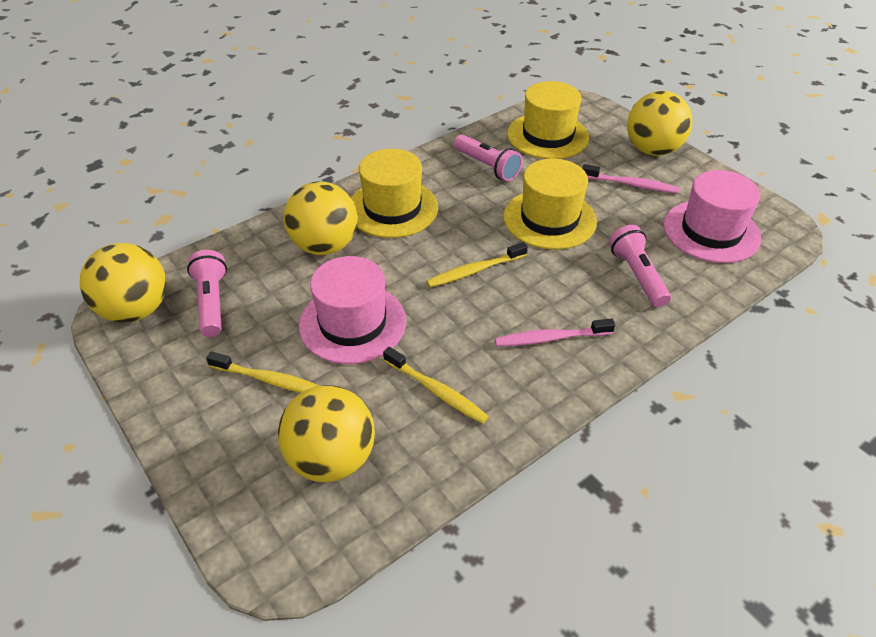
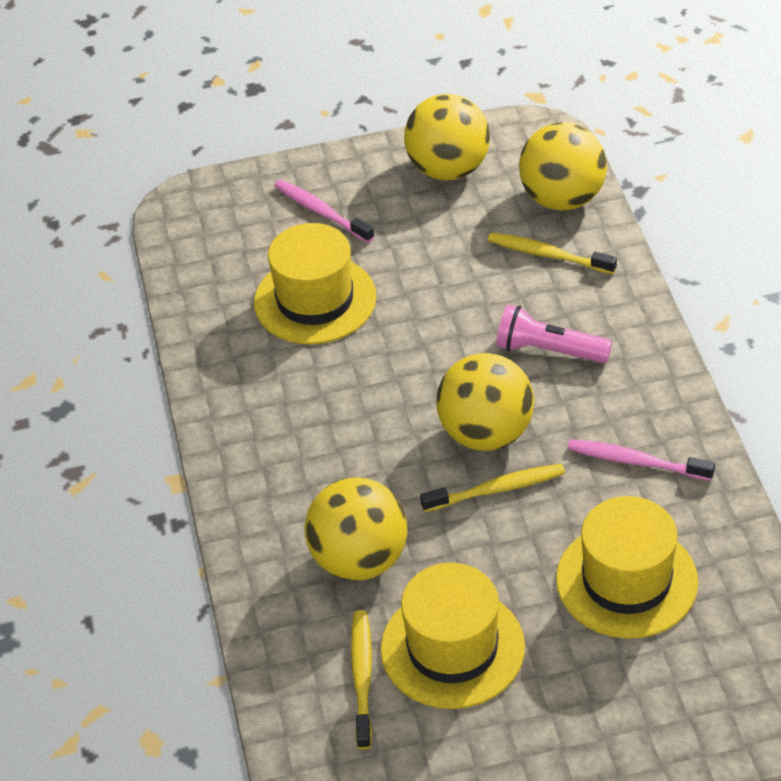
pink flashlight: 3 -> 1
pink hat: 2 -> 0

